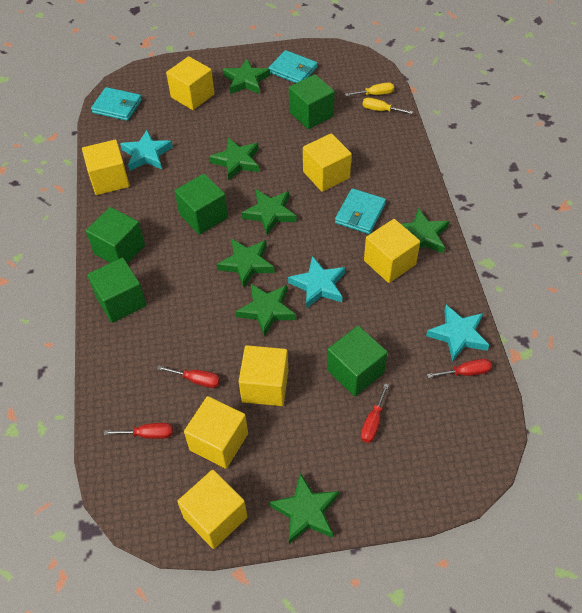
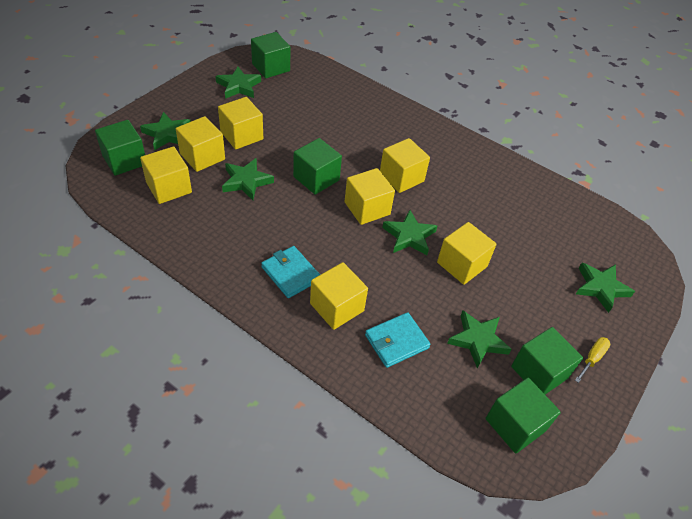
green star: 7 -> 6
red screwdriver: 4 -> 0
turquoise star: 3 -> 0
turquoise wallet: 3 -> 2
yellow screwdriver: 2 -> 1

